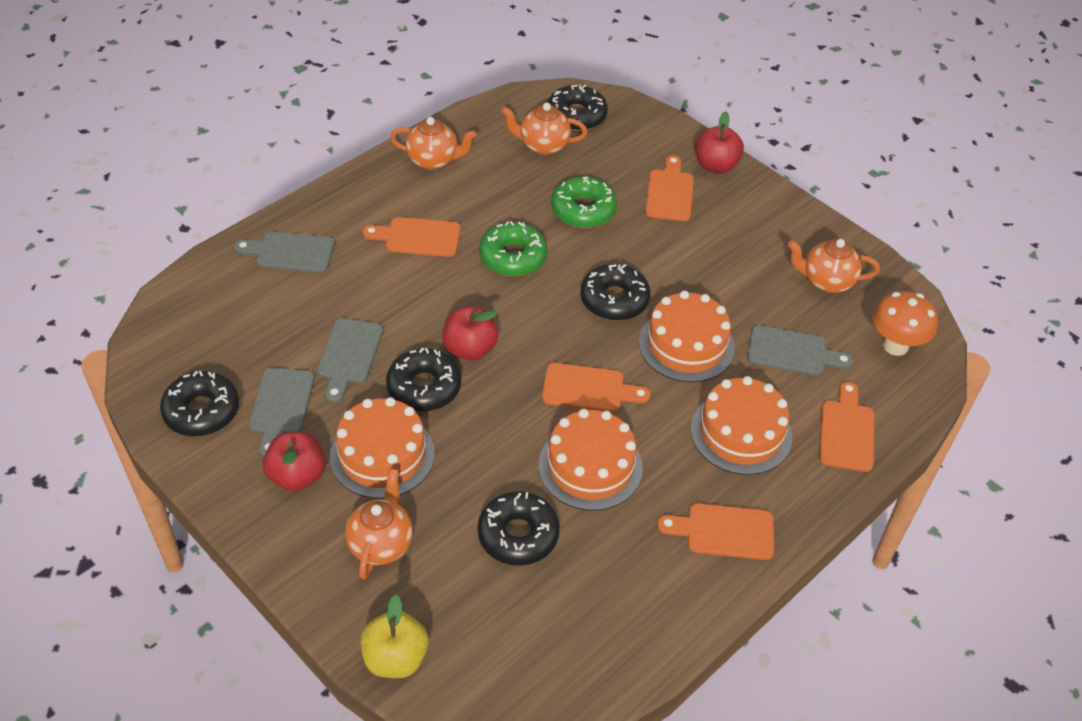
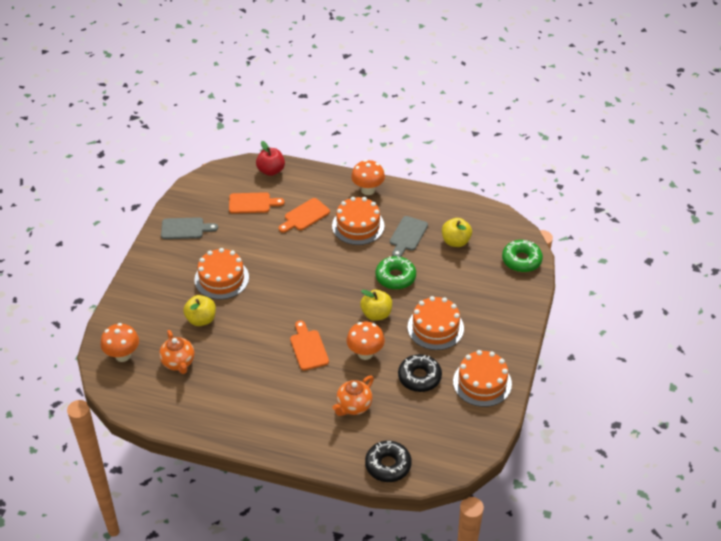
black donut: 5 -> 2
grey cutting board: 4 -> 2
orange cutting board: 5 -> 3
orange mushroom: 1 -> 3
orange teapot: 4 -> 2
red apple: 3 -> 1
yellow apple: 1 -> 3

